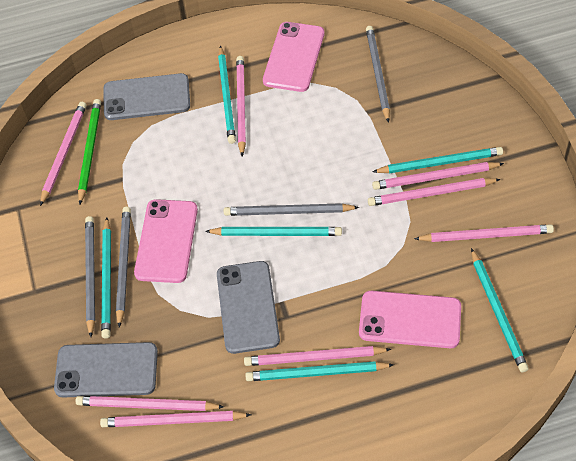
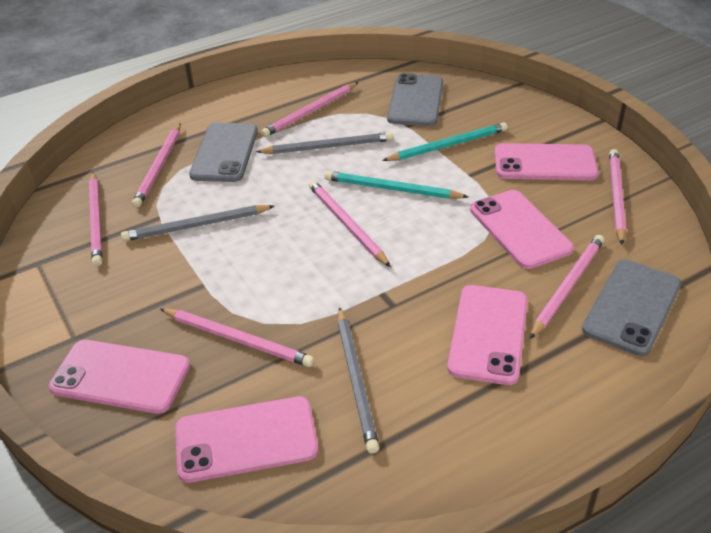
green pencil: 1 -> 0
grey pencil: 4 -> 3
pink pencil: 8 -> 7
pink phone: 3 -> 5
turquoise pencil: 6 -> 2

